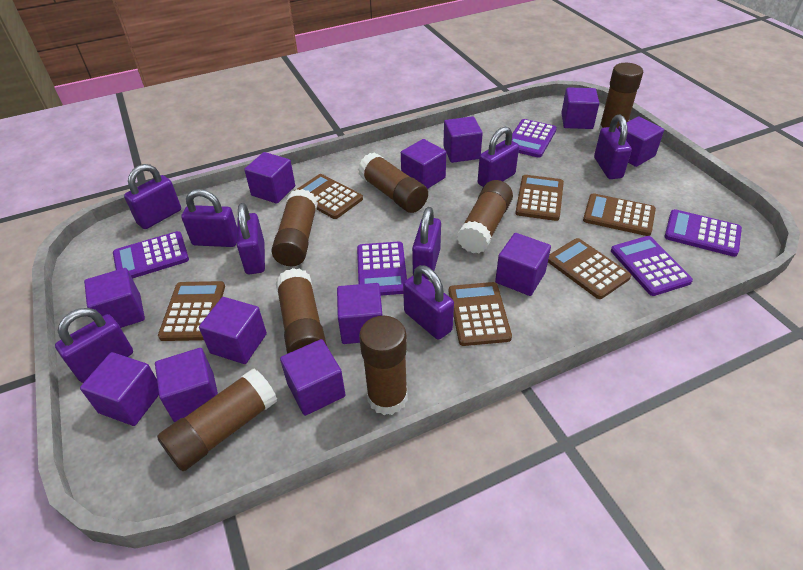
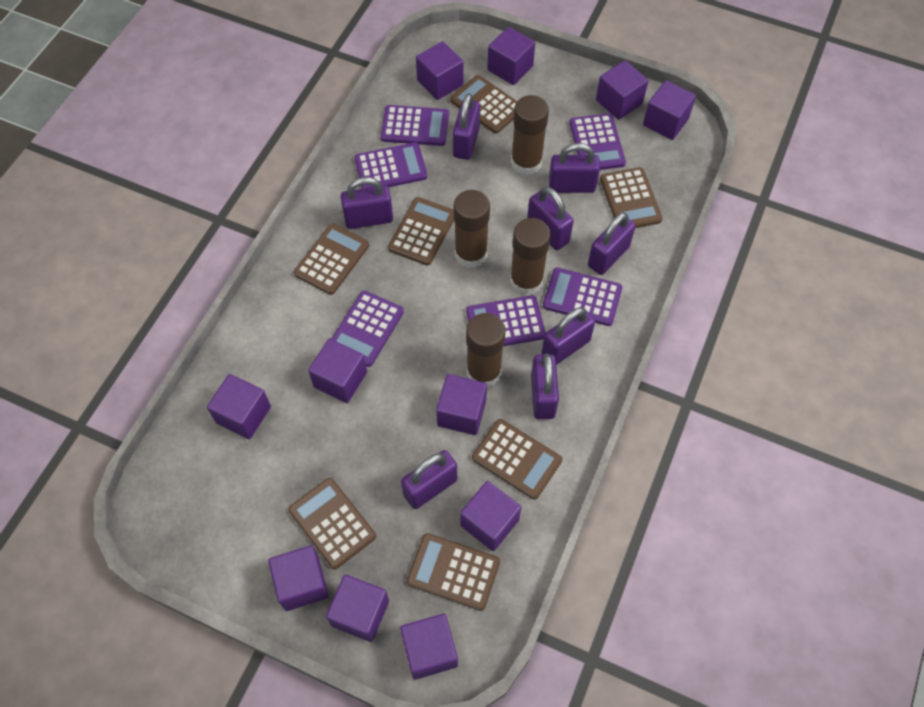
brown calculator: 6 -> 7
brown glue stick: 7 -> 4
purple calculator: 5 -> 6
purple cube: 12 -> 11

